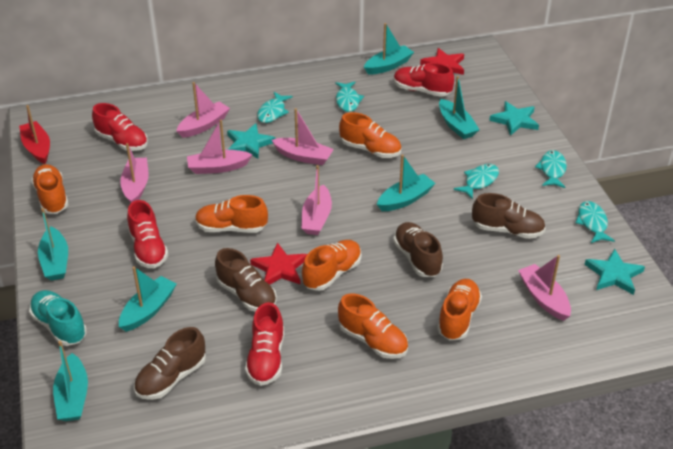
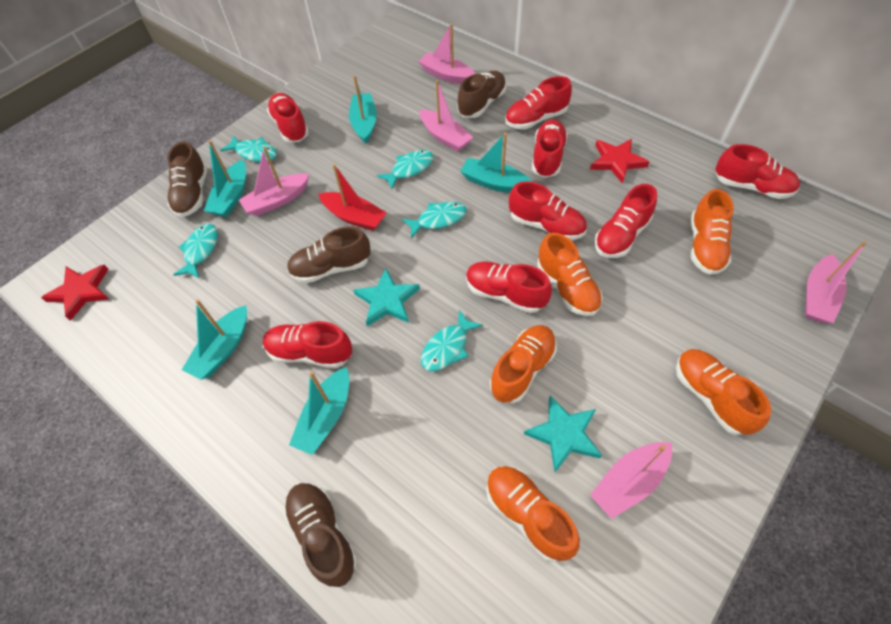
orange shoe: 6 -> 5
pink boat: 6 -> 5
red shoe: 4 -> 8
turquoise boat: 6 -> 5
turquoise shoe: 1 -> 0
turquoise star: 3 -> 2

